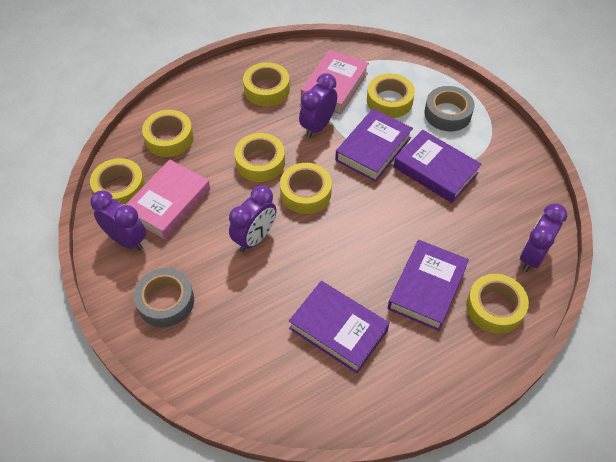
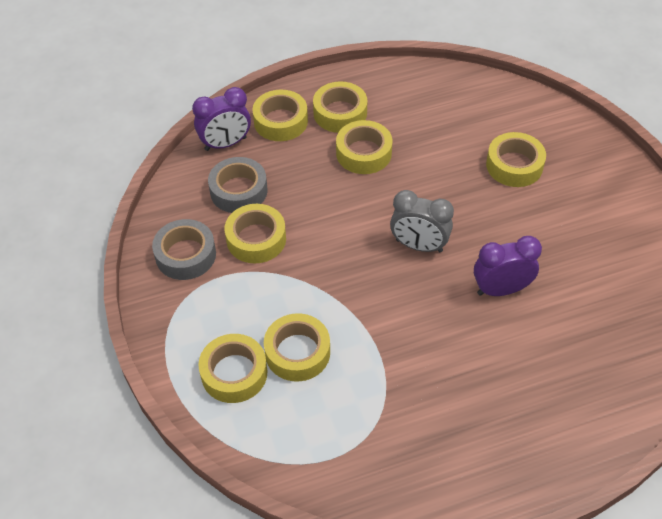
grey clock: 0 -> 1
pink book: 2 -> 0
purple book: 4 -> 0
purple clock: 4 -> 2

